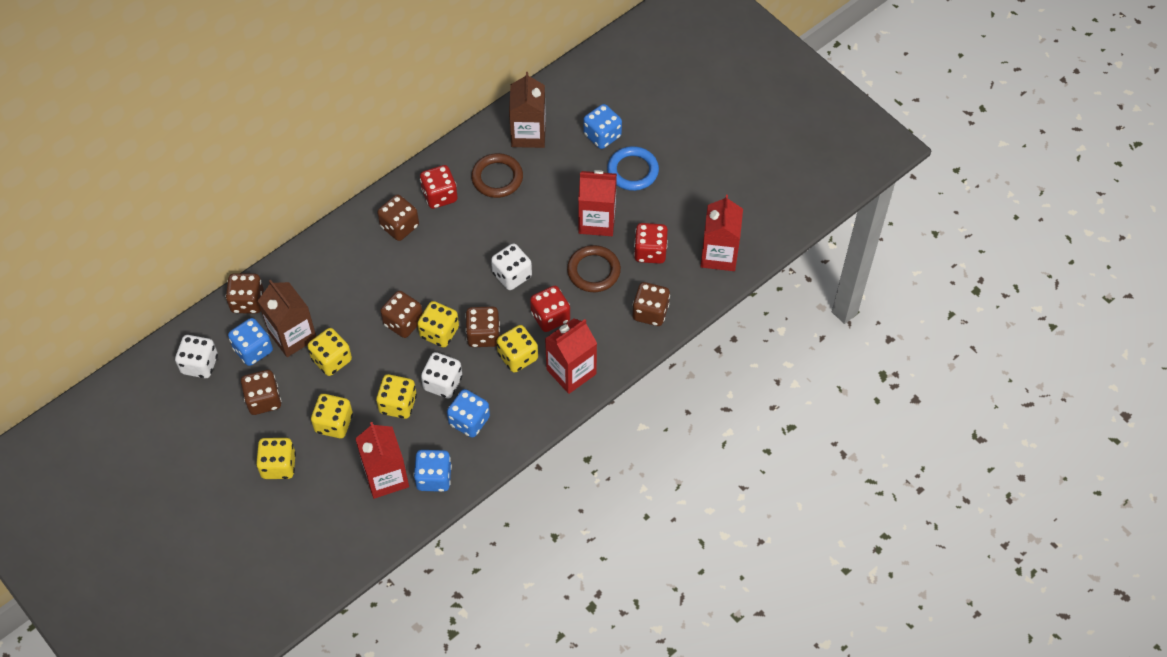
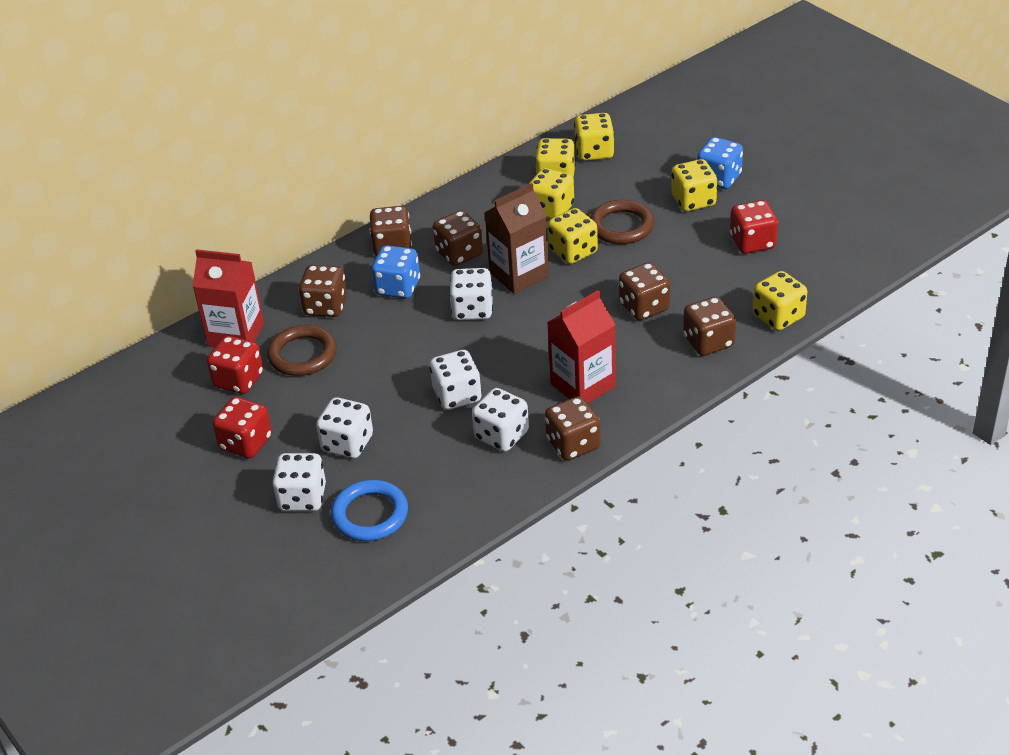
blue dice: 4 -> 2
brown carton: 2 -> 1
red carton: 4 -> 2
white dice: 3 -> 5

